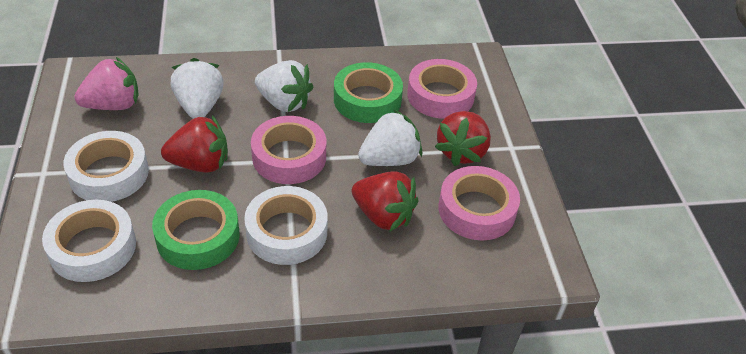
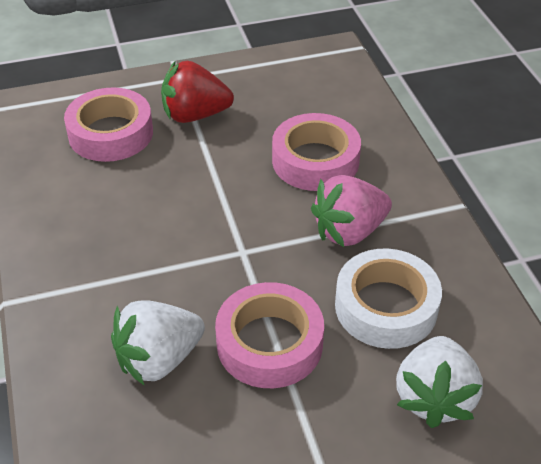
green tape: 2 -> 0
red strawberry: 3 -> 1
white strawberry: 3 -> 2
white tape: 3 -> 1

